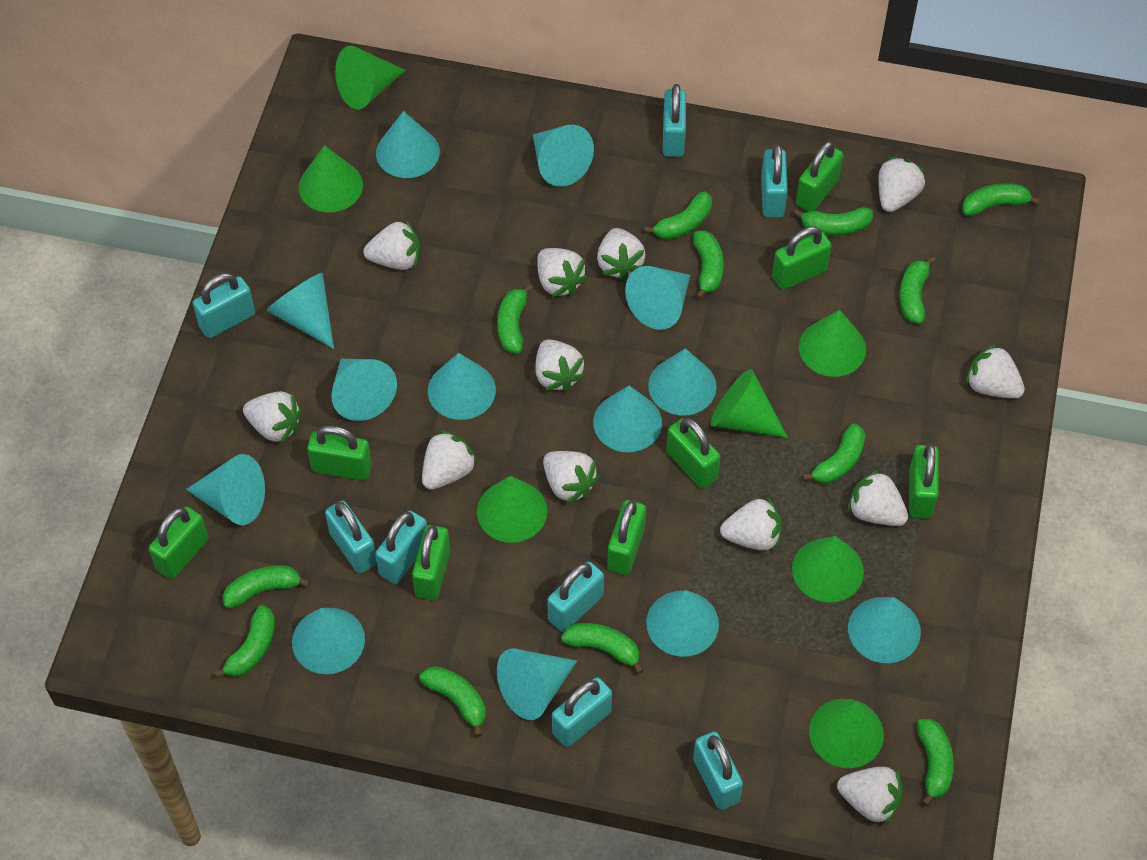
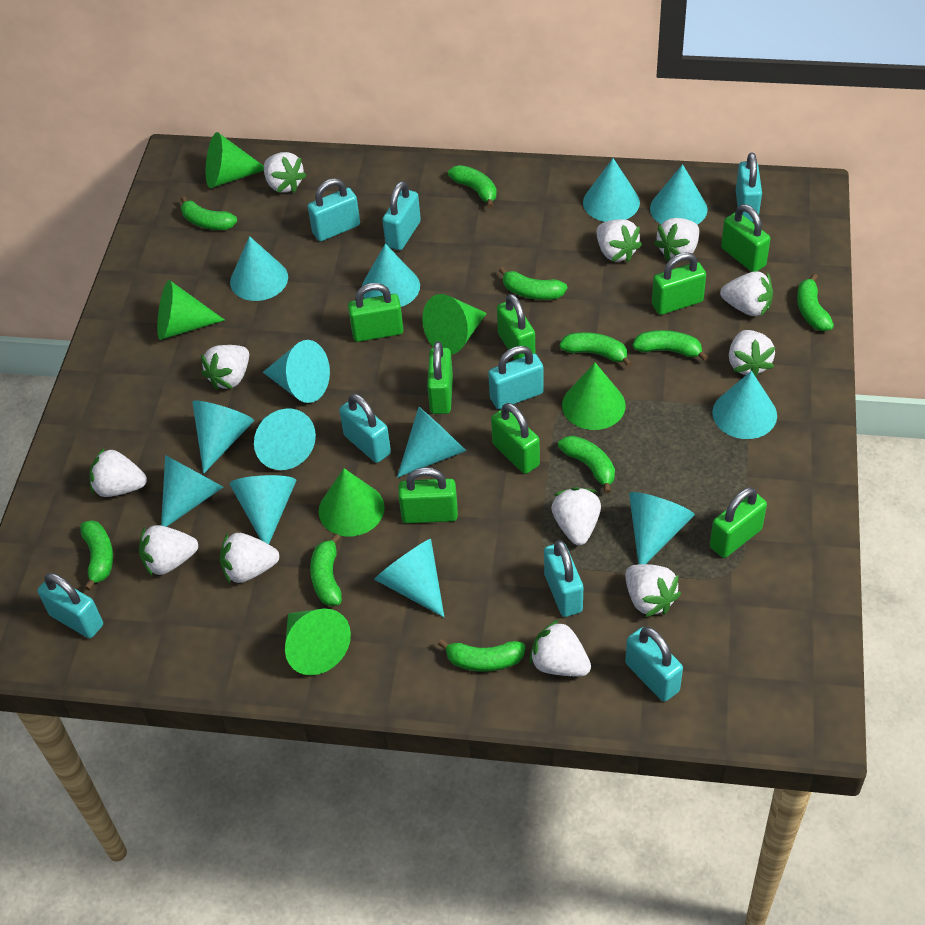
green banana: 12 -> 10
green cone: 7 -> 6

